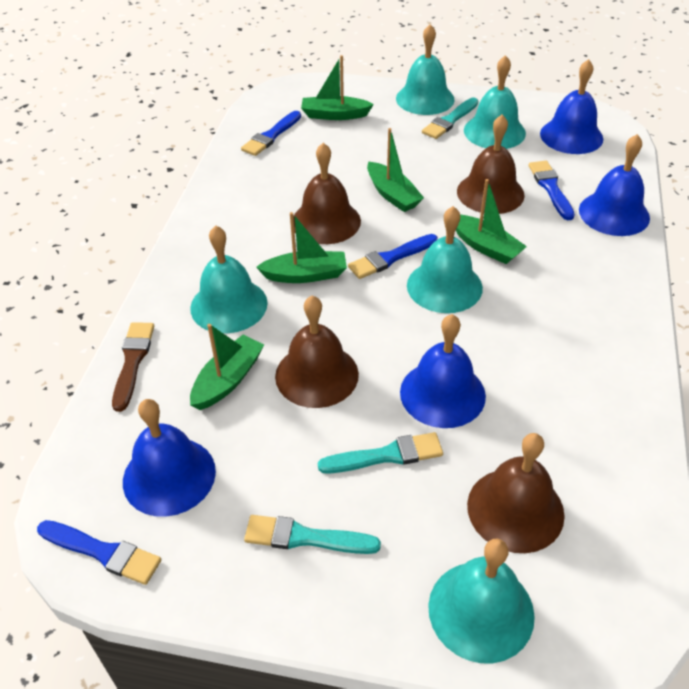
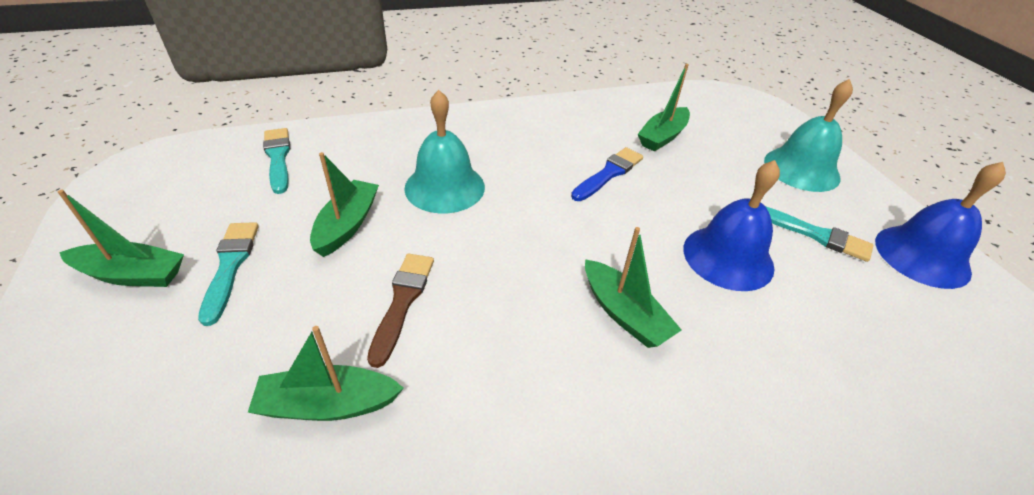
blue bell: 4 -> 2
blue brush: 4 -> 1
brown bell: 4 -> 0
turquoise bell: 5 -> 2

